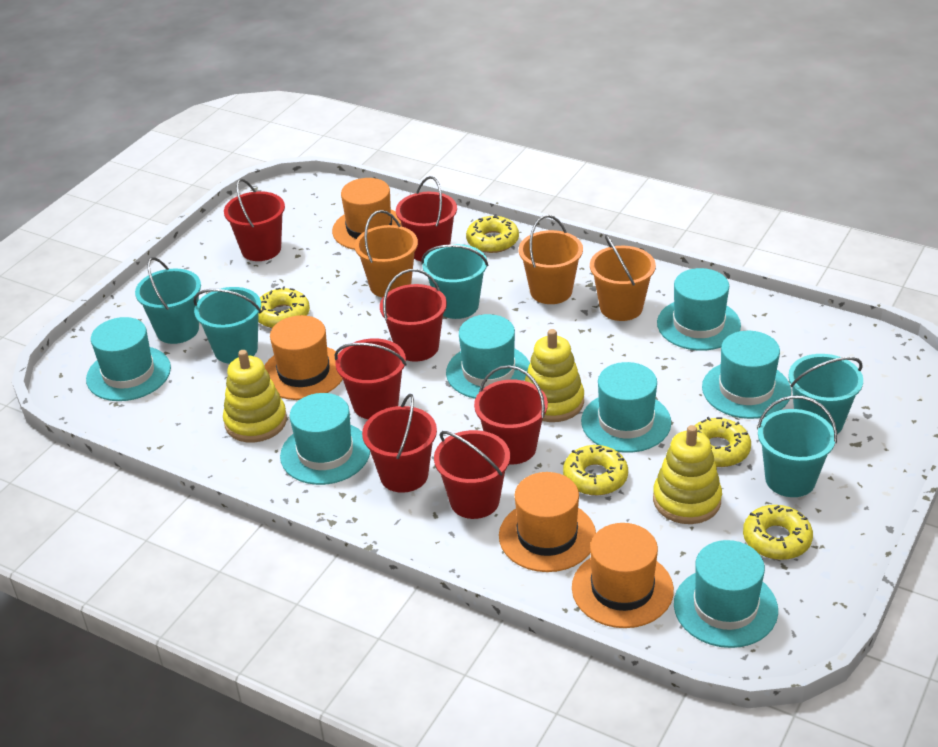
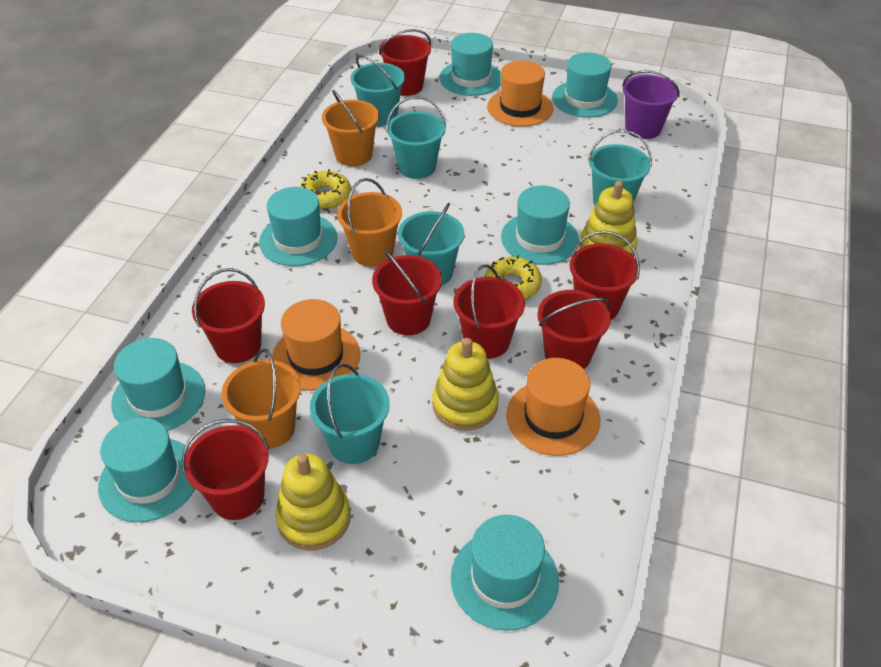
orange hat: 4 -> 3
purple bucket: 0 -> 1
yellow donut: 5 -> 2

